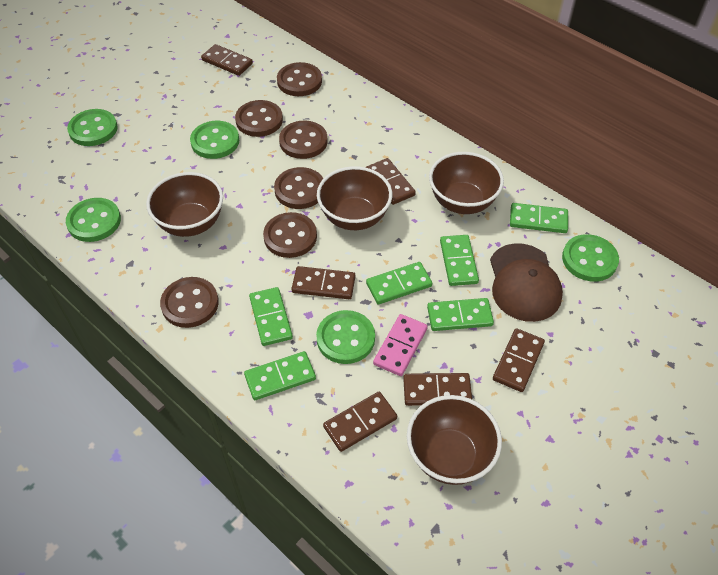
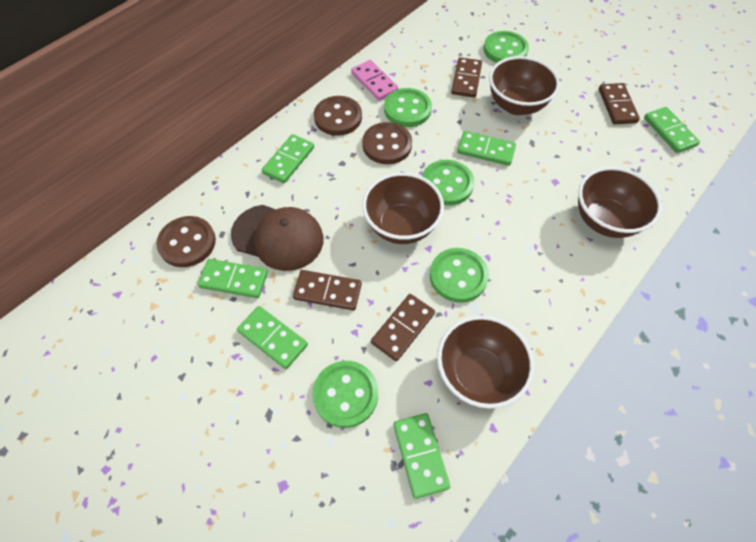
brown button: 6 -> 3
brown domino: 6 -> 4

